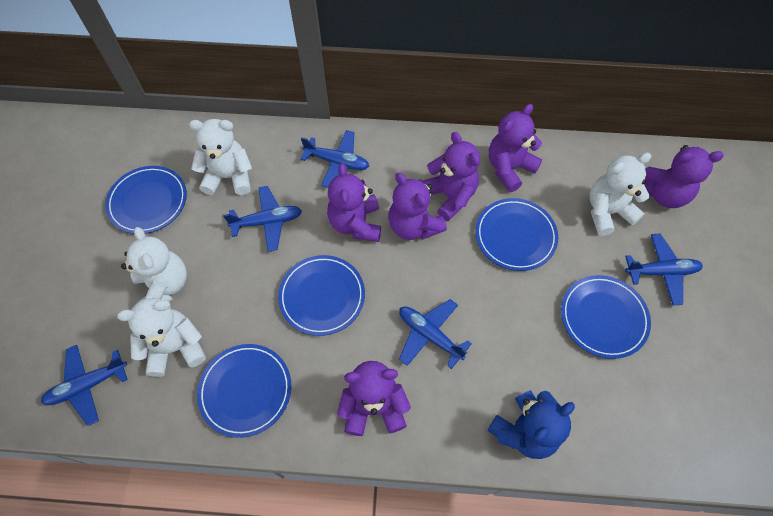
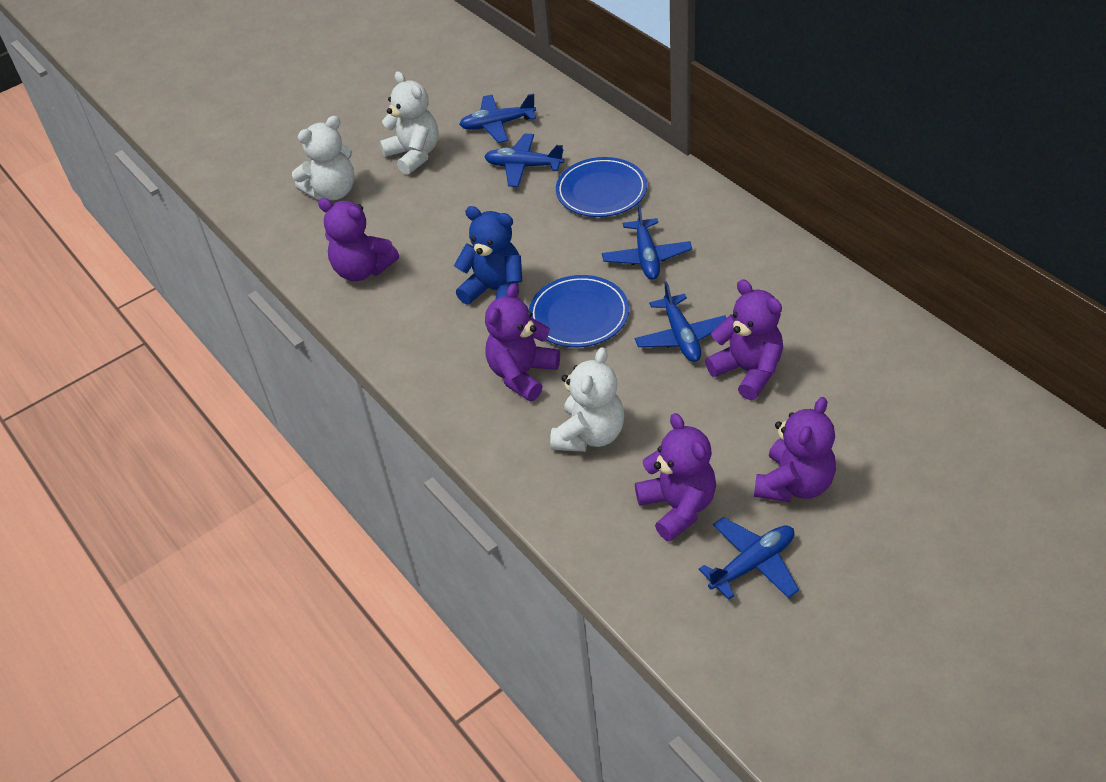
blue plate: 5 -> 2
purple teddy bear: 6 -> 5
white teddy bear: 4 -> 3

